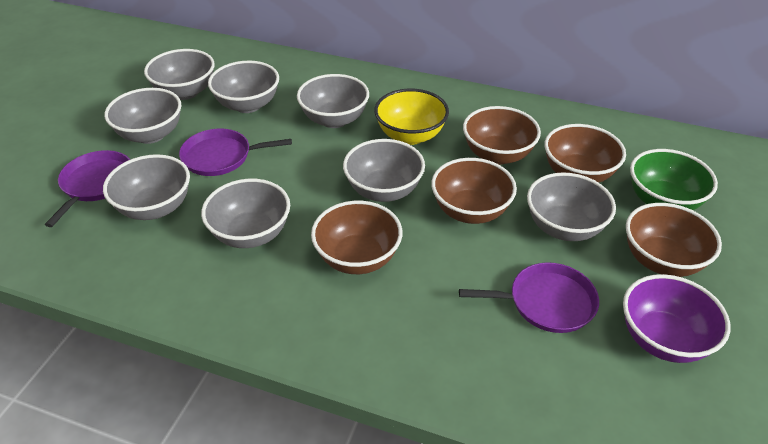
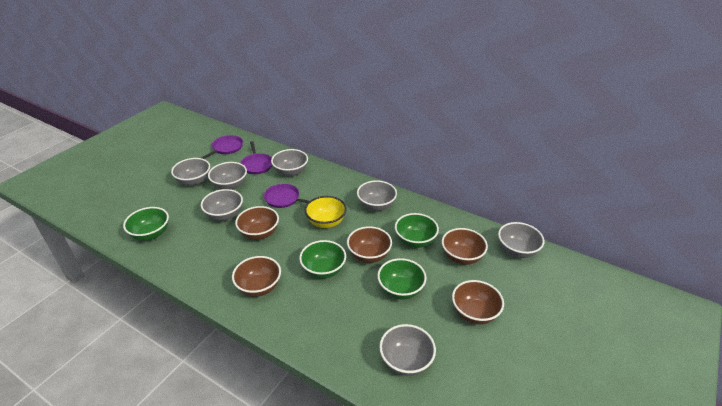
green bowl: 1 -> 4
grey bowl: 8 -> 7
purple bowl: 1 -> 0

